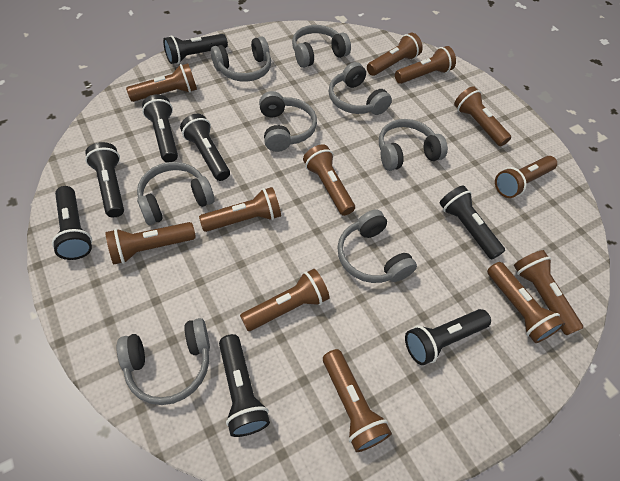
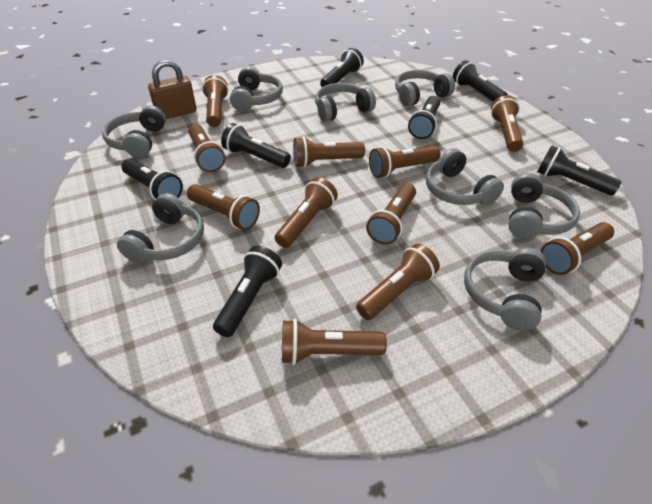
black flashlight: 8 -> 7
brown flashlight: 12 -> 11
brown padlock: 0 -> 1

